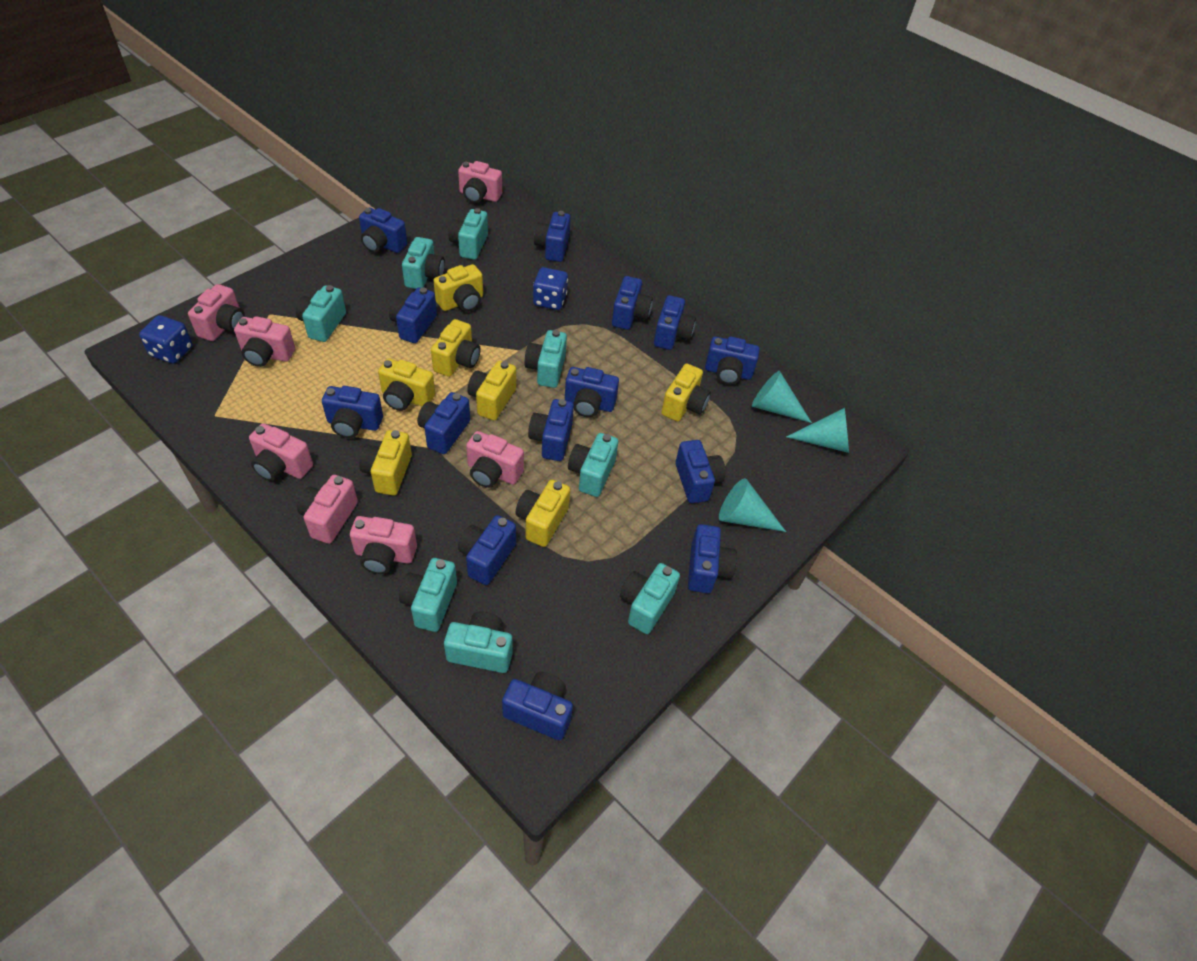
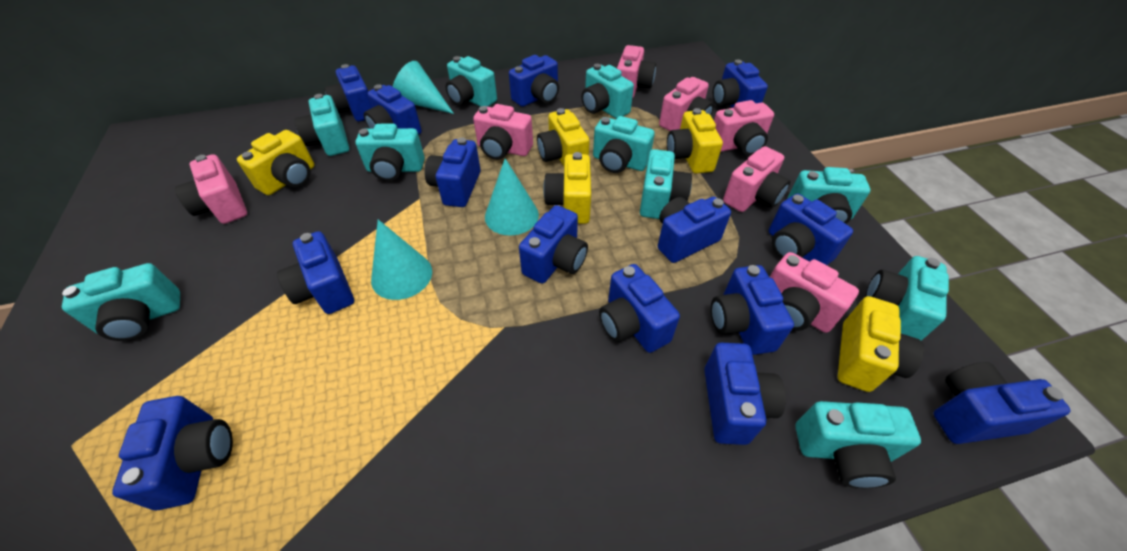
blue dice: 2 -> 0
turquoise camera: 8 -> 10
yellow camera: 7 -> 5

